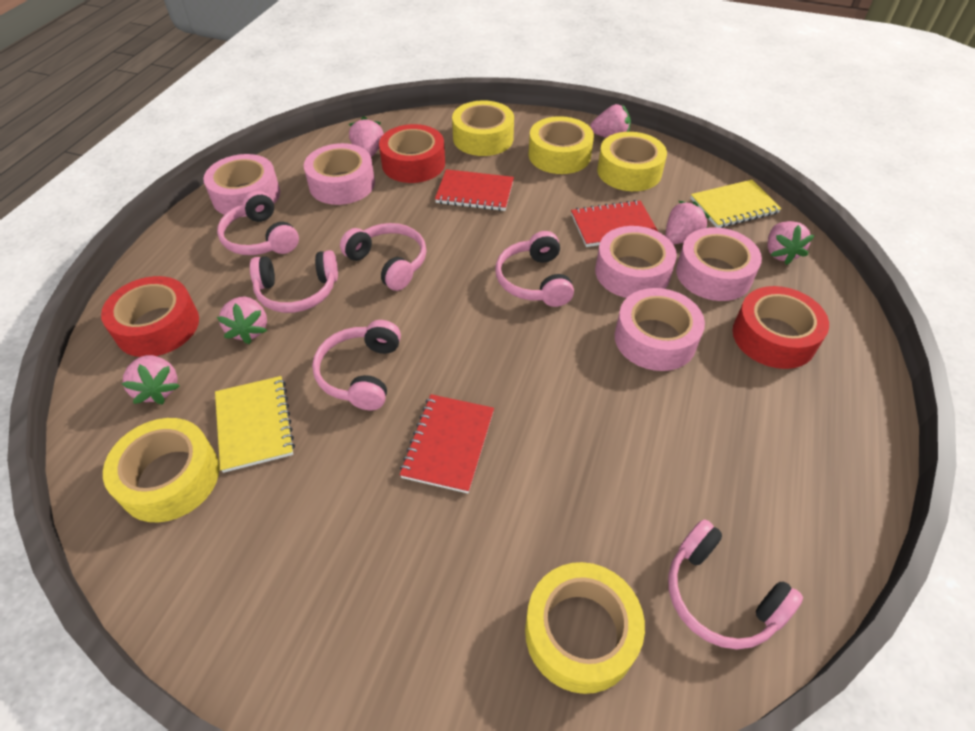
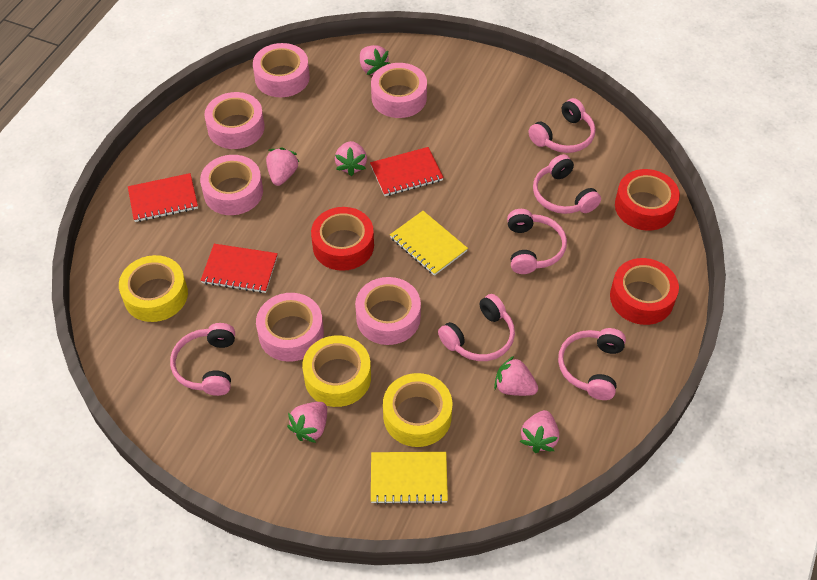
pink tape: 5 -> 6
yellow tape: 5 -> 3

